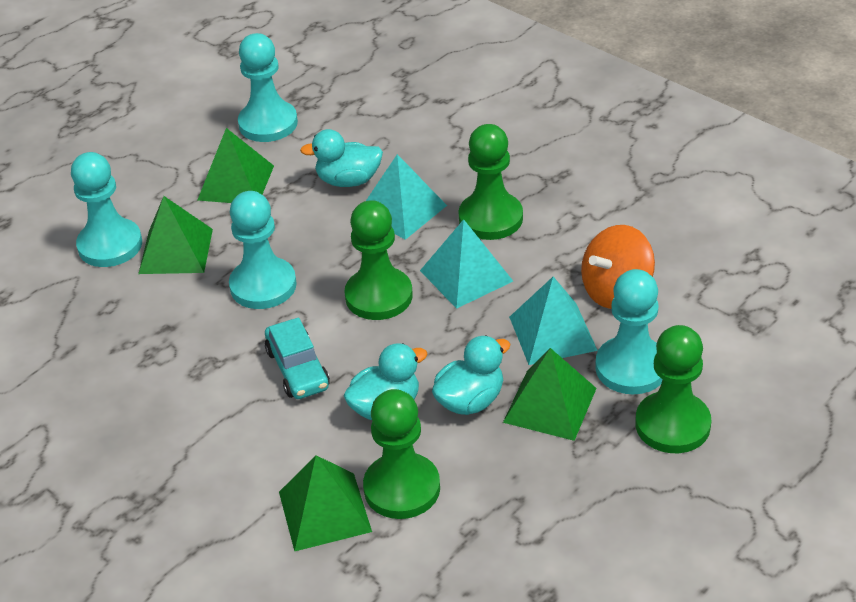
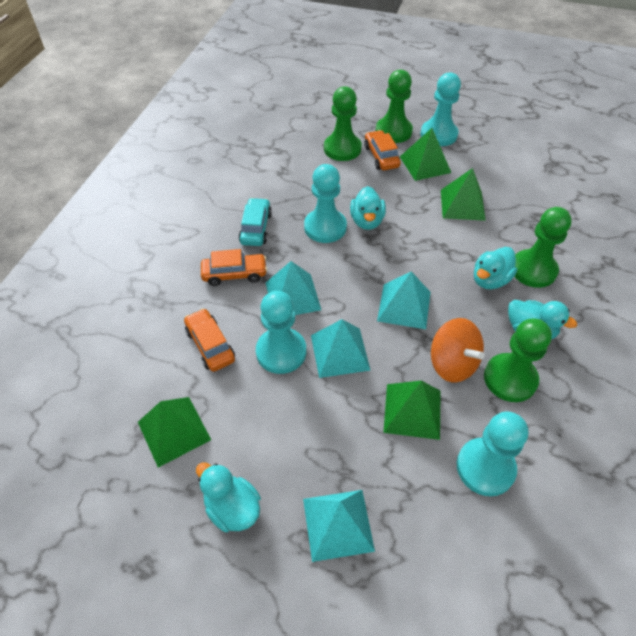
orange car: 0 -> 3
turquoise duck: 3 -> 4
turquoise pyramid: 3 -> 4

